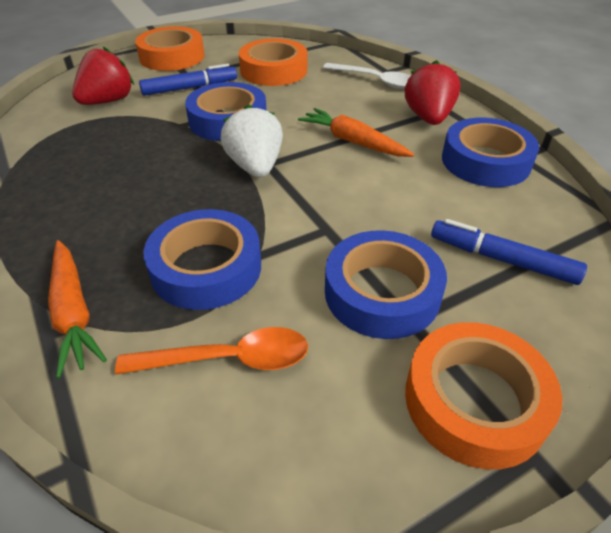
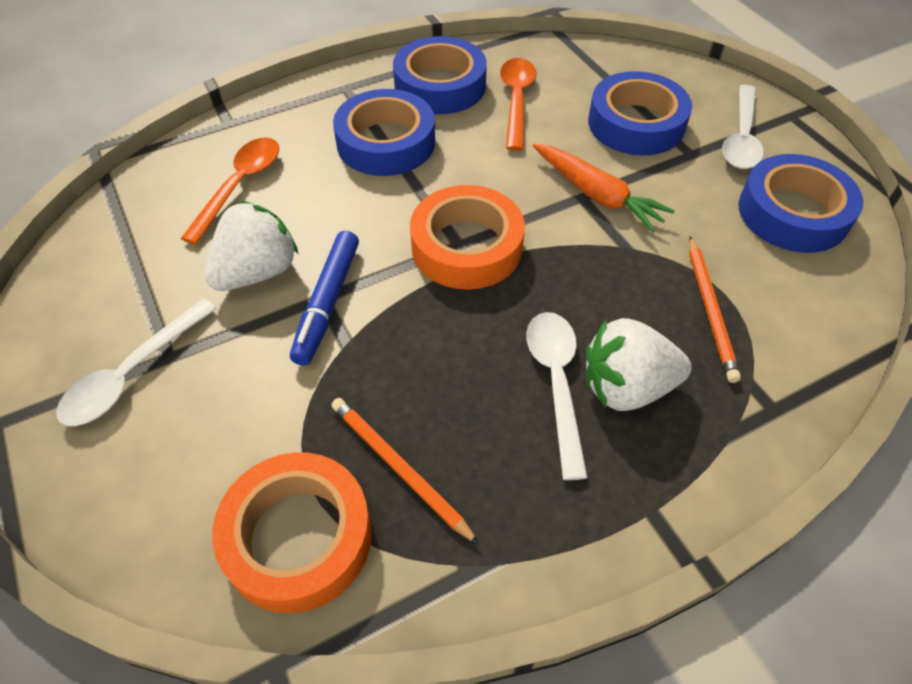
blue marker: 2 -> 1
orange carrot: 2 -> 1
orange pencil: 0 -> 2
orange spoon: 1 -> 2
orange tape: 3 -> 2
red strawberry: 2 -> 0
white spoon: 1 -> 3
white strawberry: 1 -> 2

